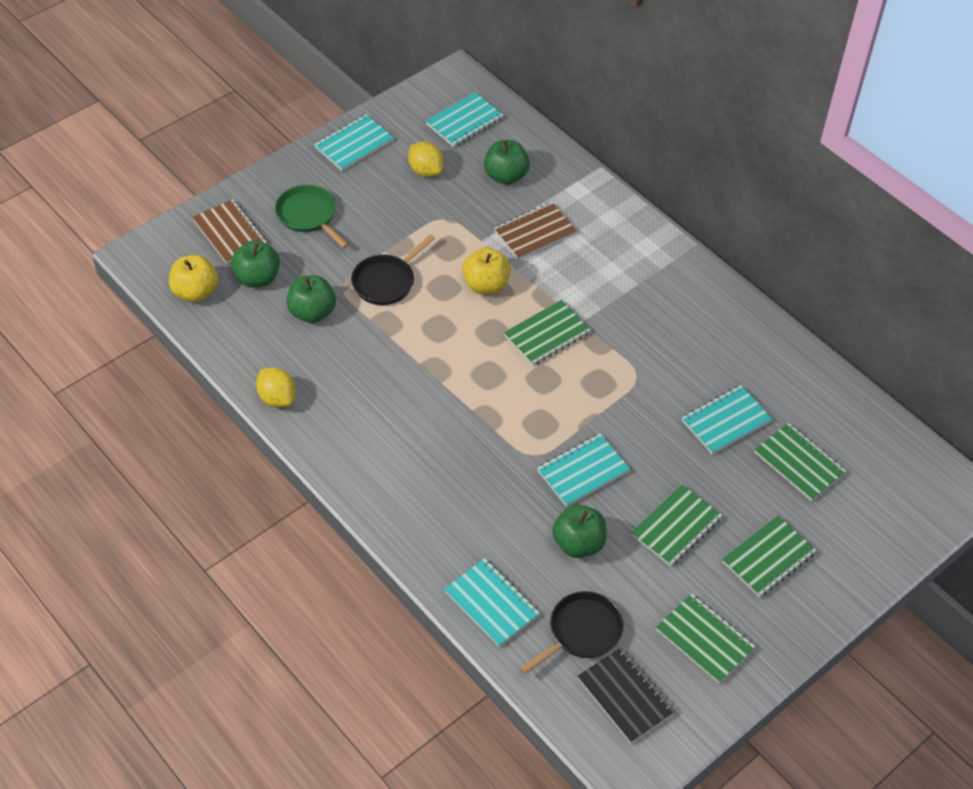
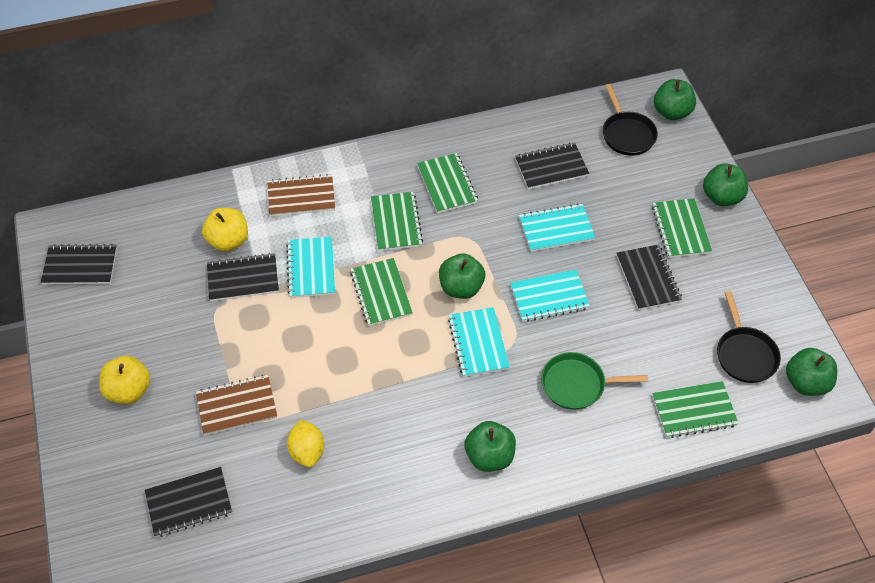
black notebook: 1 -> 5
green apple: 4 -> 5
turquoise notebook: 5 -> 4
yellow lemon: 2 -> 1

